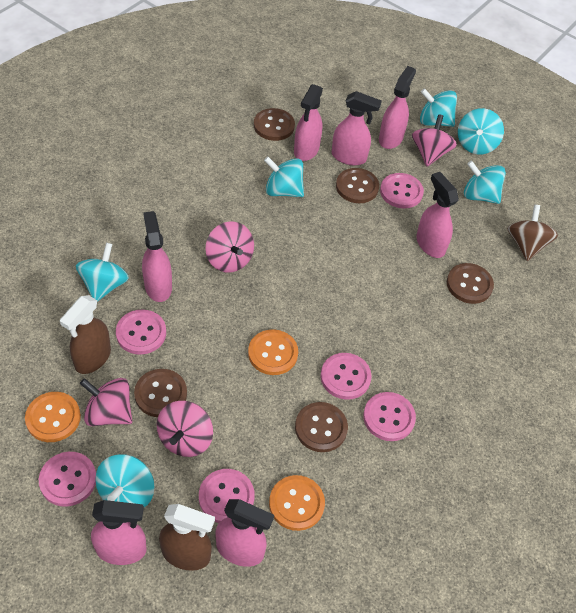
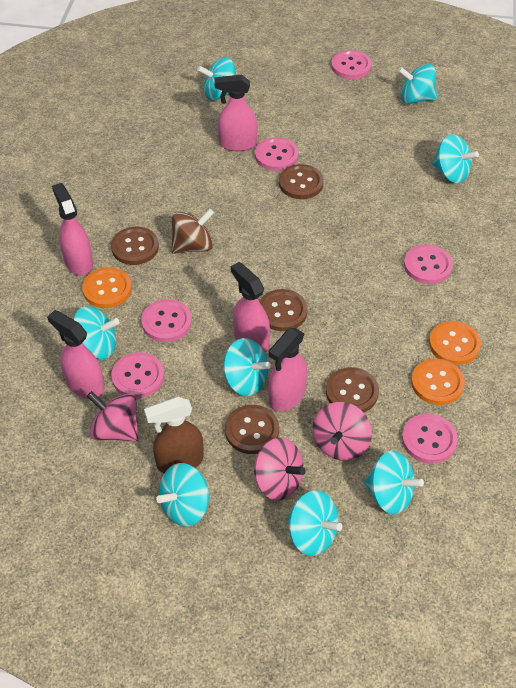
brown spray bottle: 2 -> 1
pink spinning top: 4 -> 3
pink spray bottle: 7 -> 5
turquoise spinning top: 6 -> 8

